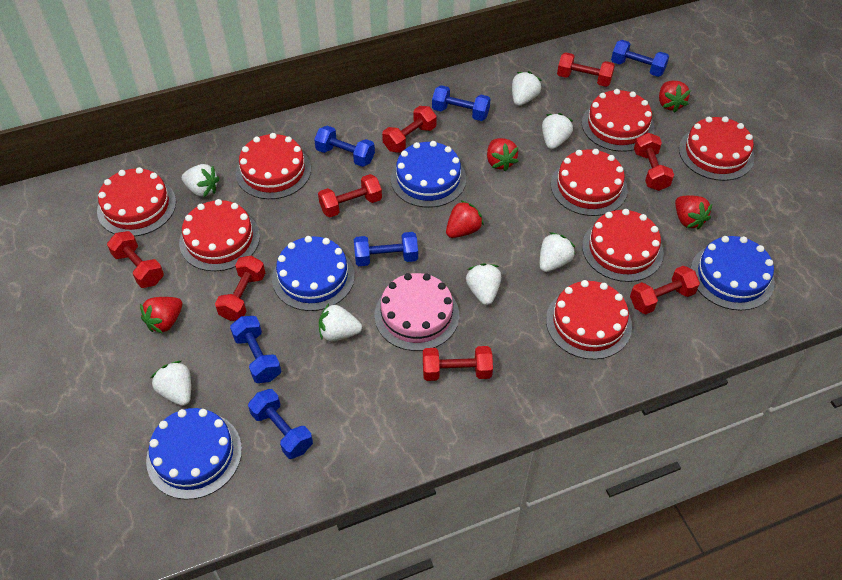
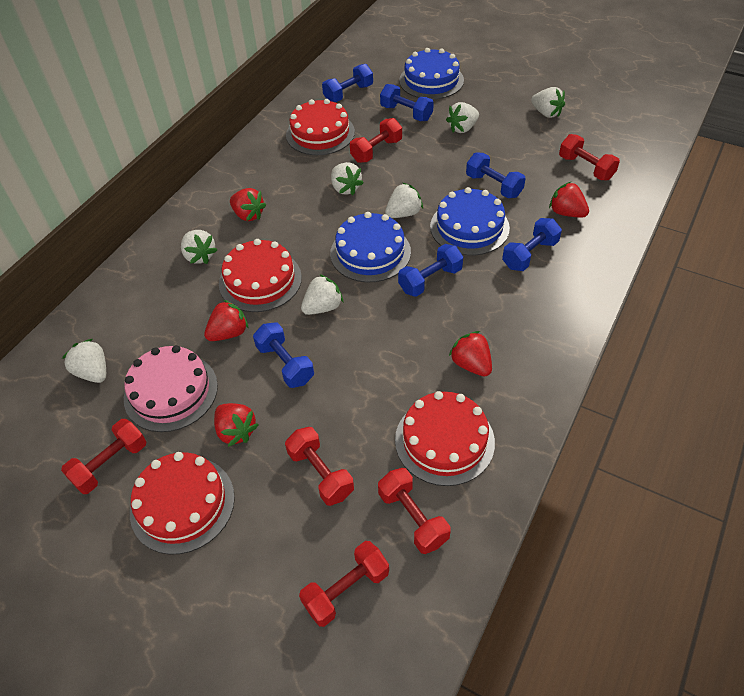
blue cake: 4 -> 3
red cake: 8 -> 4
red dumbbell: 8 -> 6

